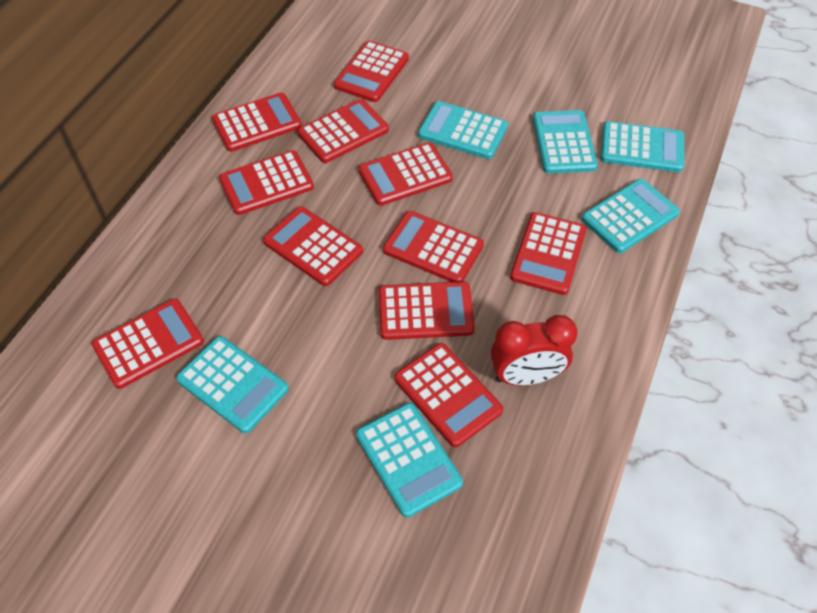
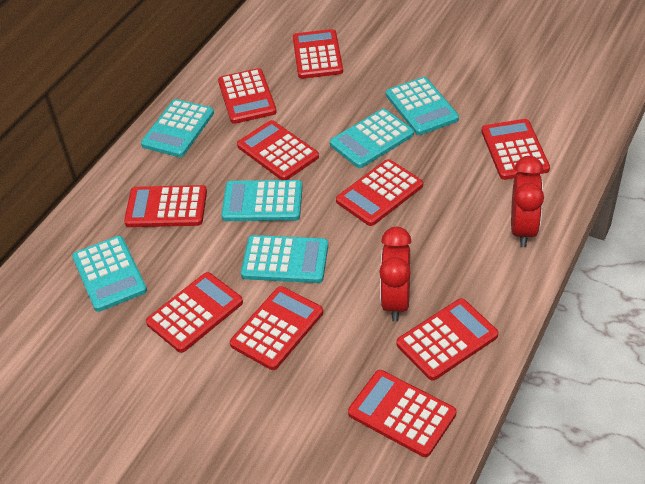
red calculator: 11 -> 10
red clock: 1 -> 2

